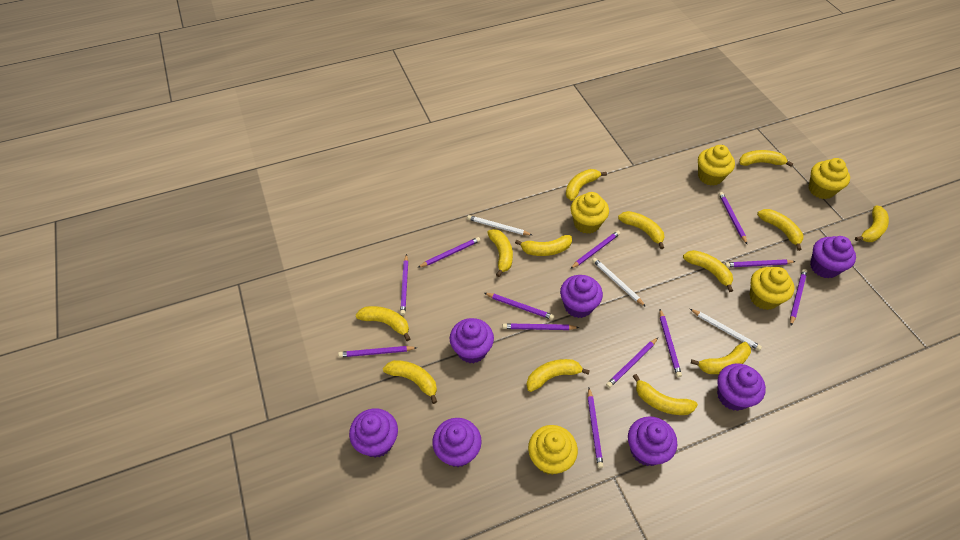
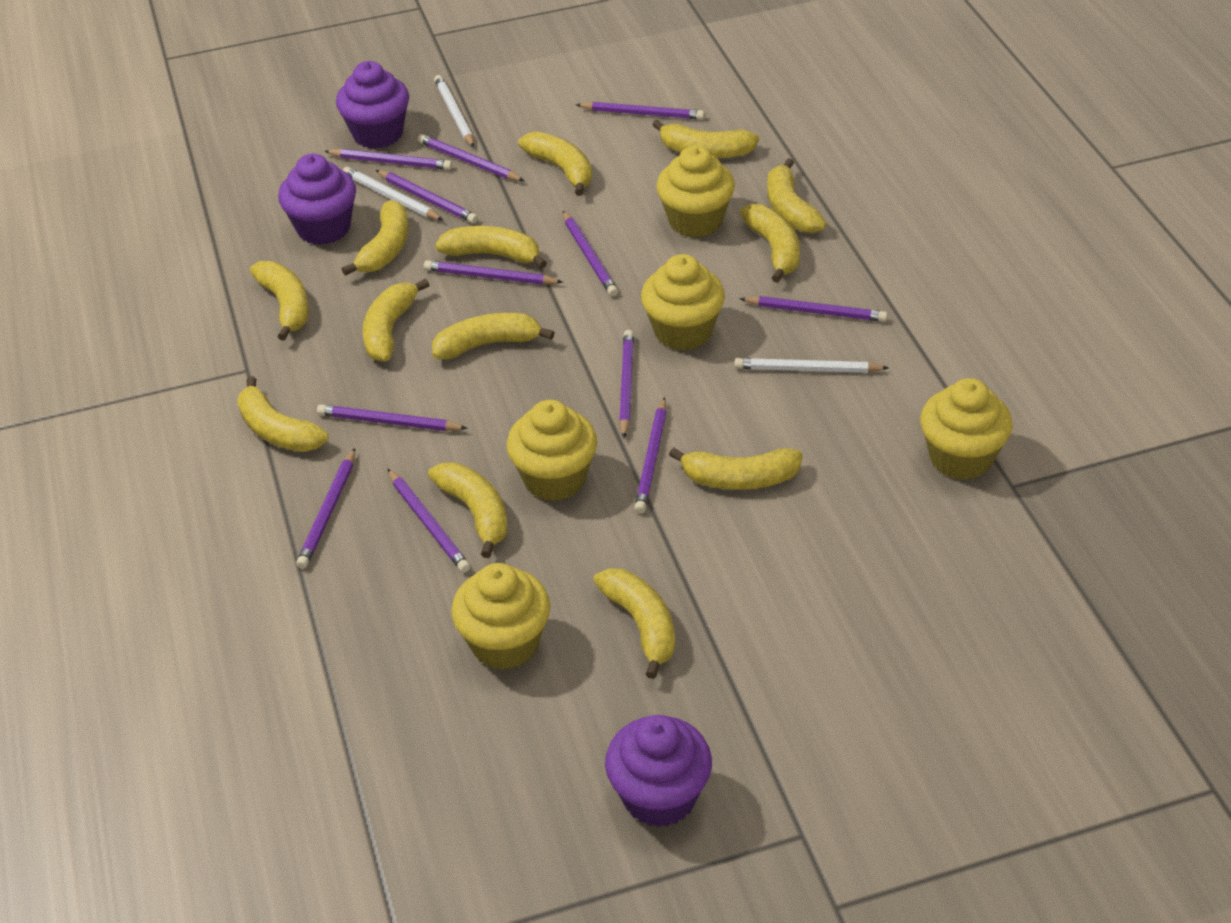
purple cupcake: 7 -> 3

